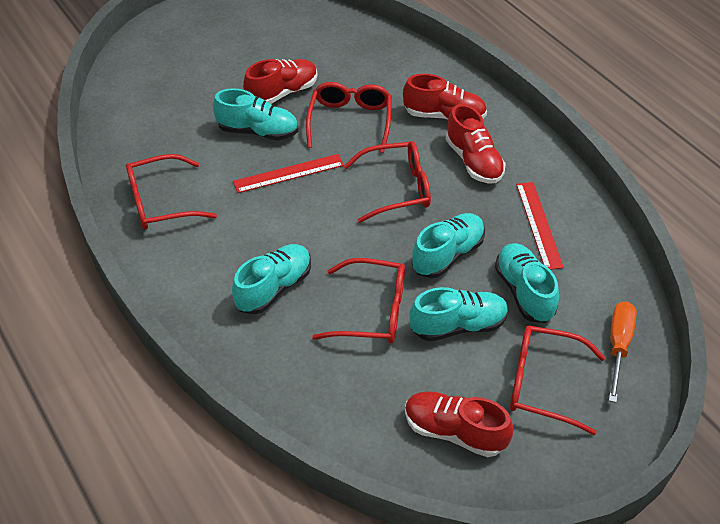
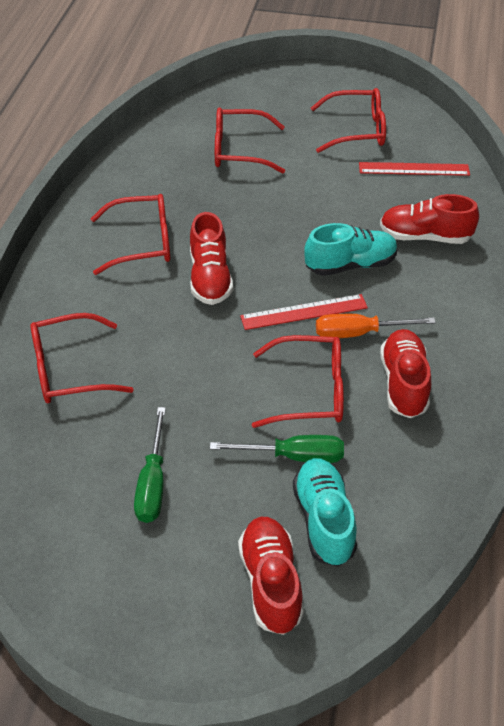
green screwdriver: 0 -> 2
turquoise shoe: 5 -> 2

